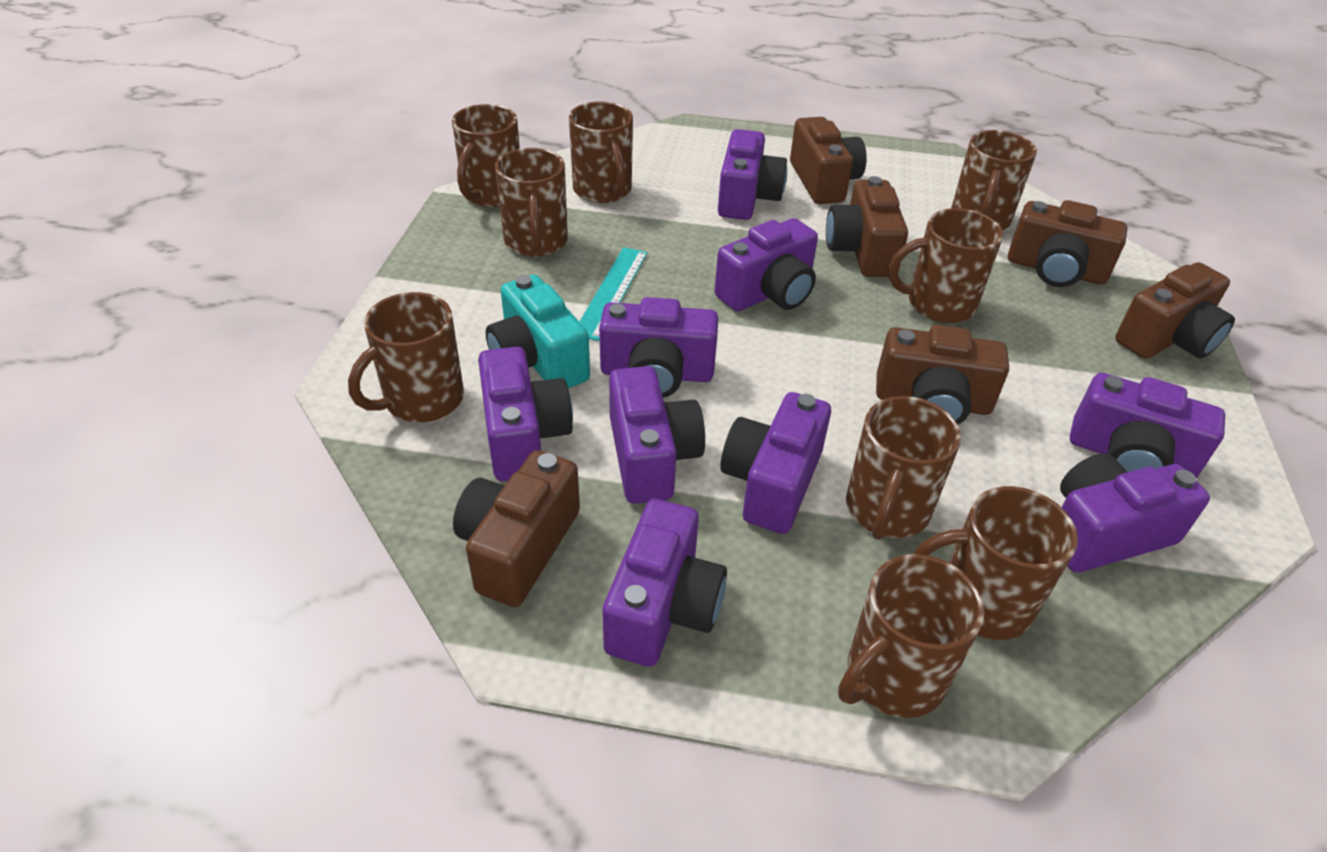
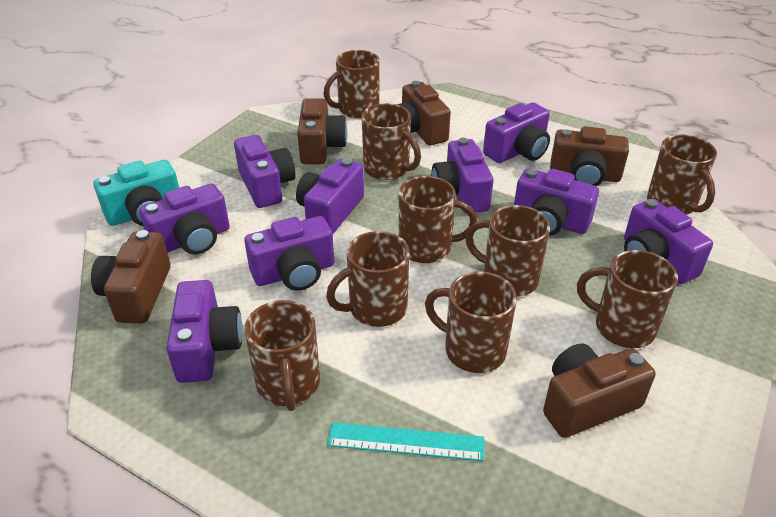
brown camera: 6 -> 5

